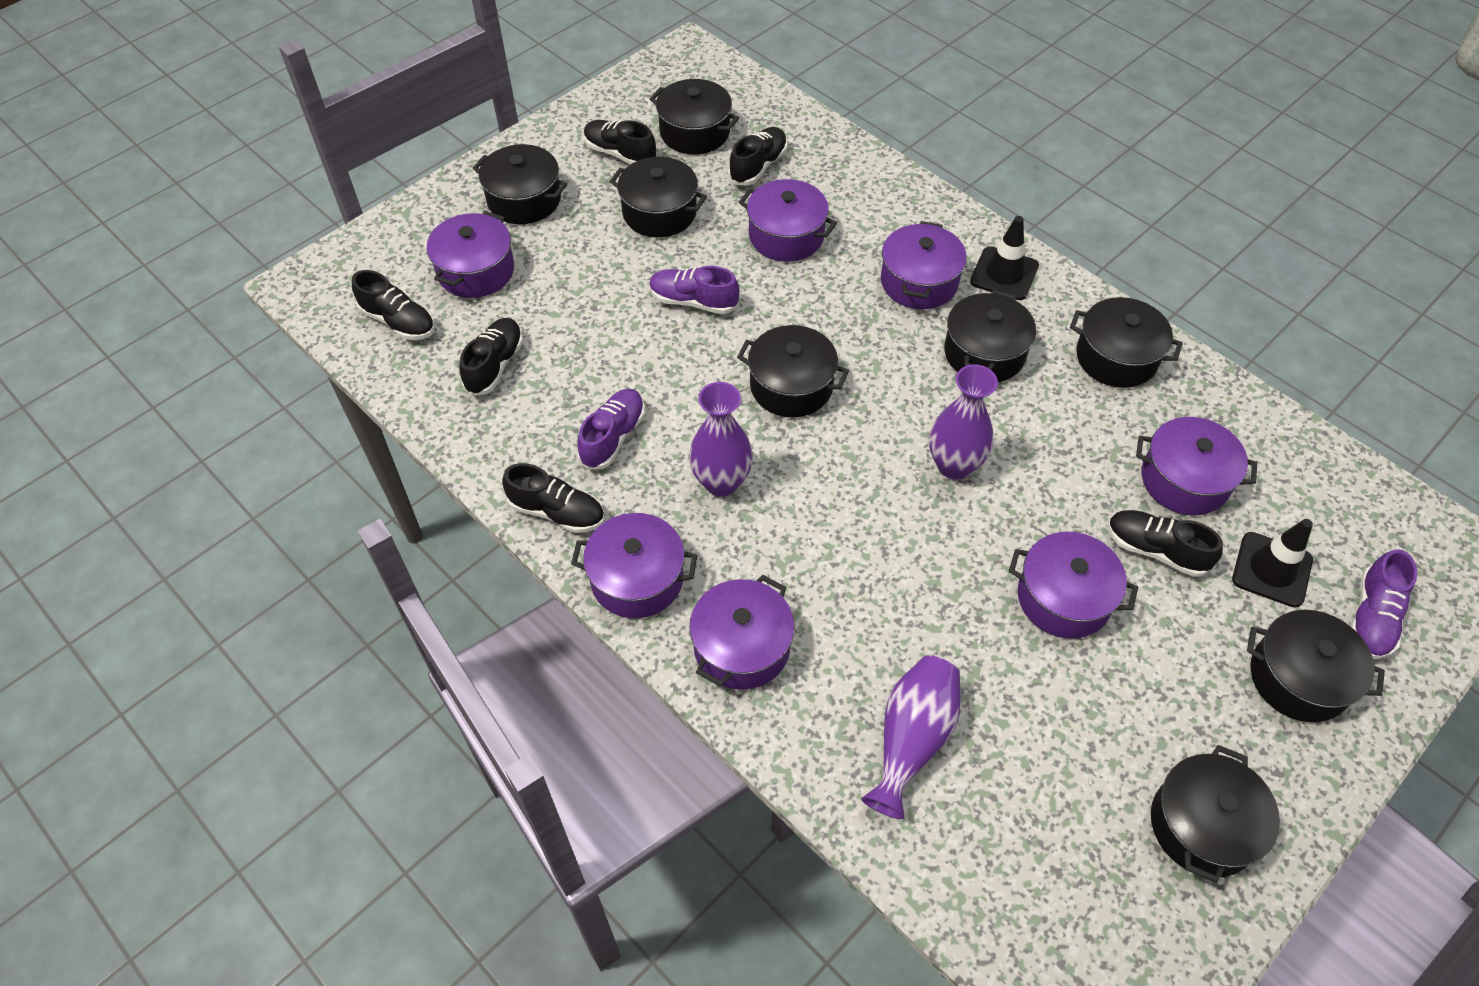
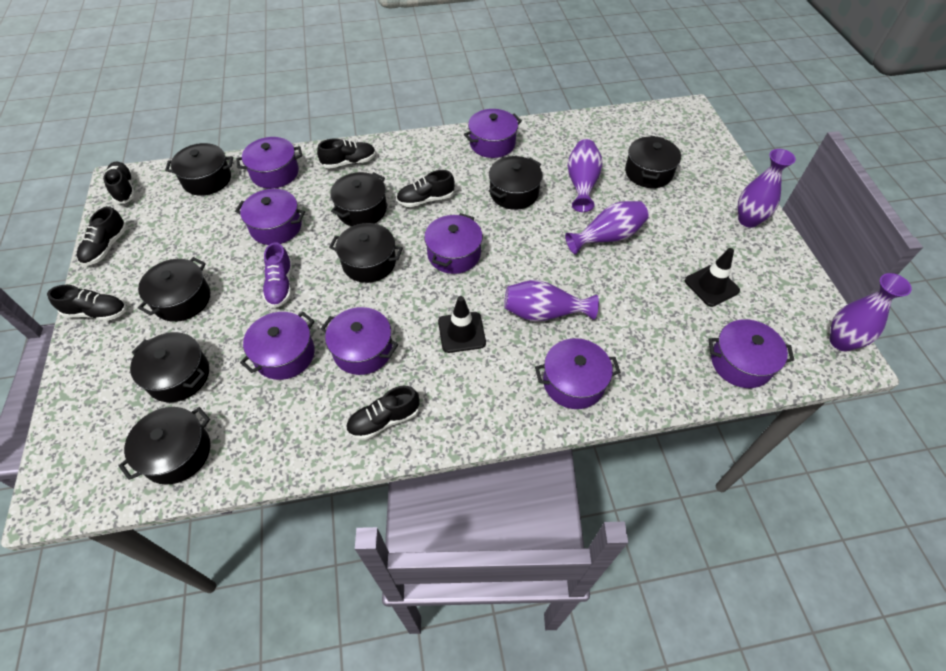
purple pot: 7 -> 8
purple shoe: 3 -> 1
purple vase: 3 -> 5

